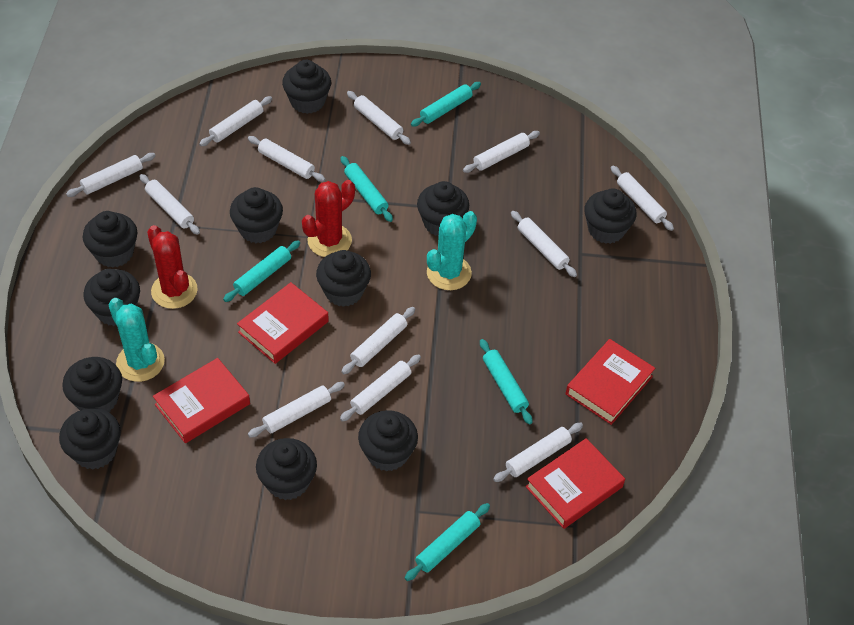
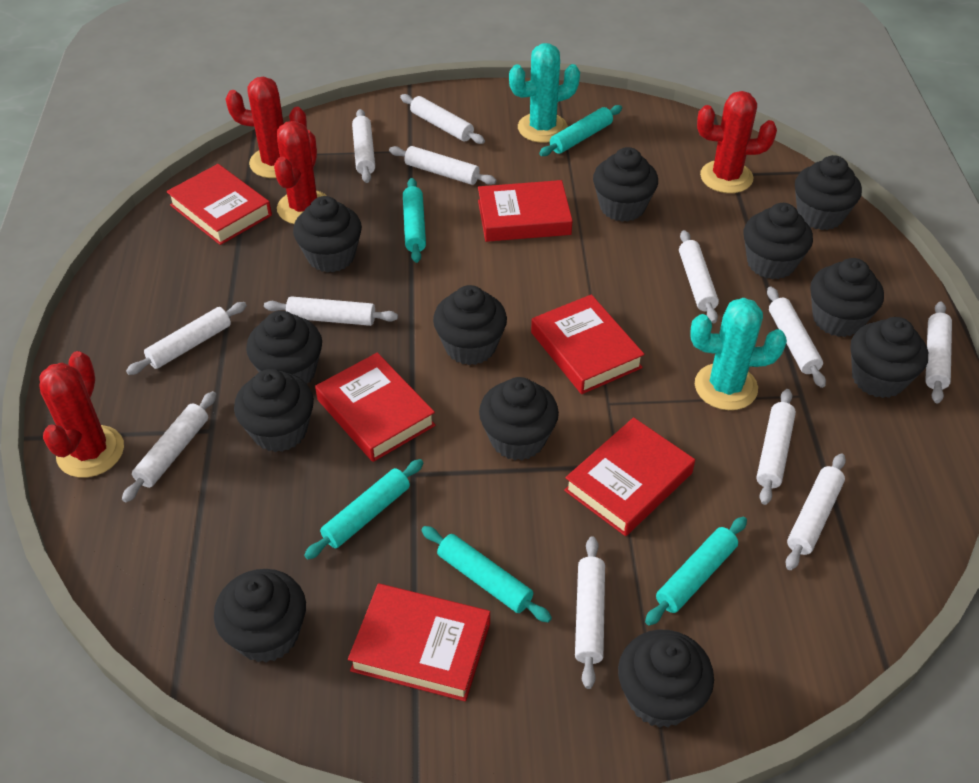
black cupcake: 11 -> 12
red book: 4 -> 6
red cactus: 2 -> 4

